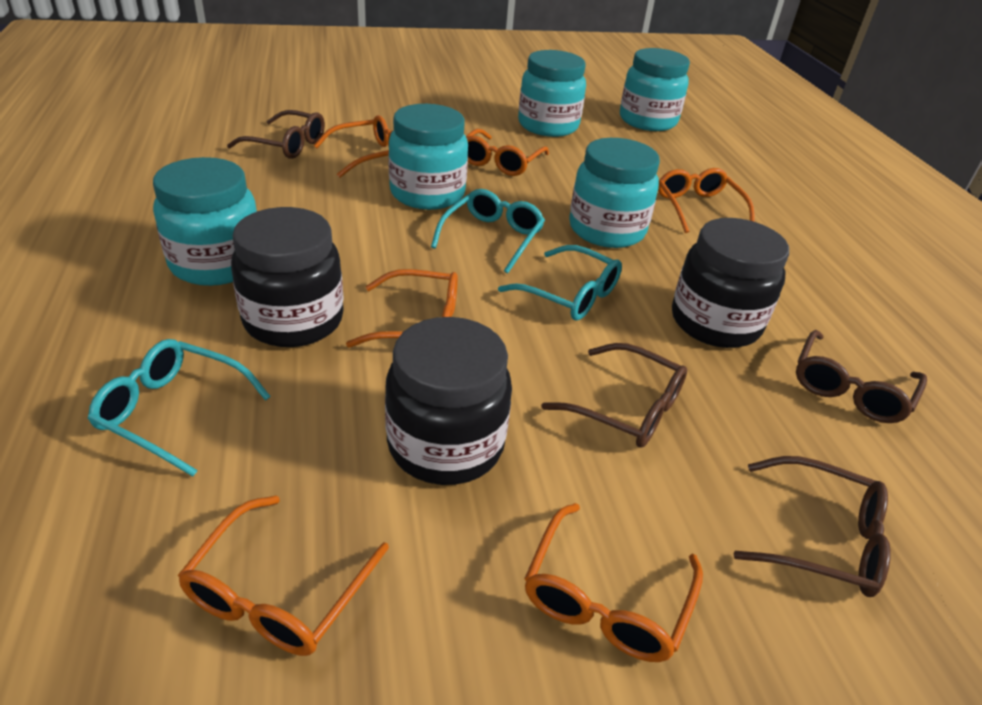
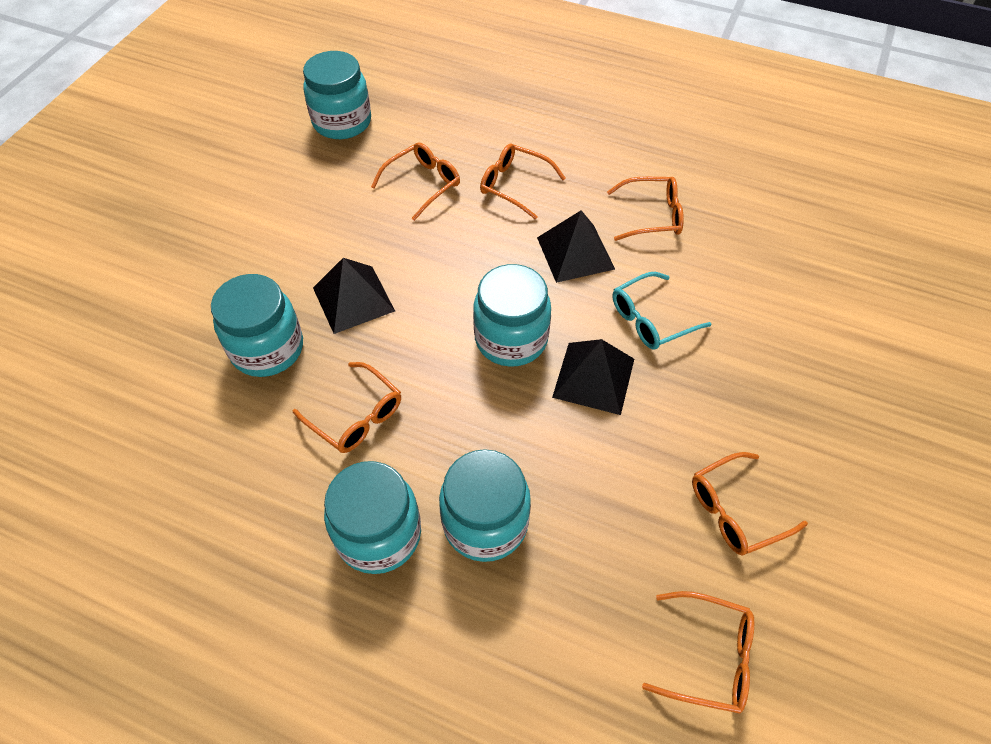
black jar: 3 -> 0
black pyramid: 0 -> 3
brown glasses: 4 -> 0
turquoise glasses: 3 -> 1

